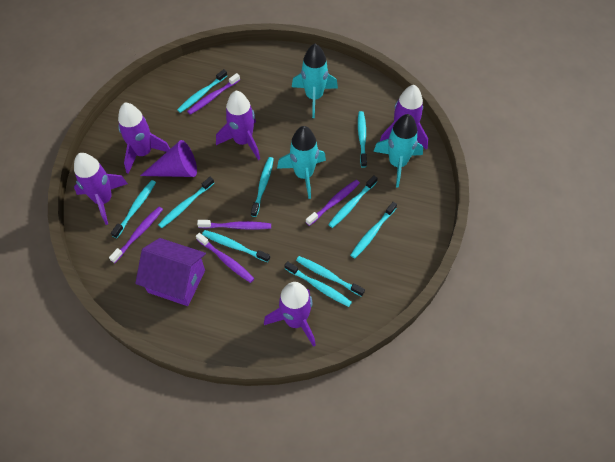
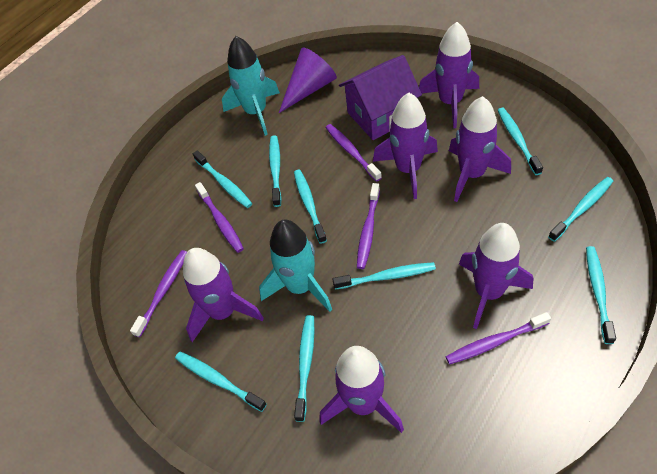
purple rocket: 5 -> 6
turquoise rocket: 3 -> 2
turquoise toothbrush: 10 -> 9

